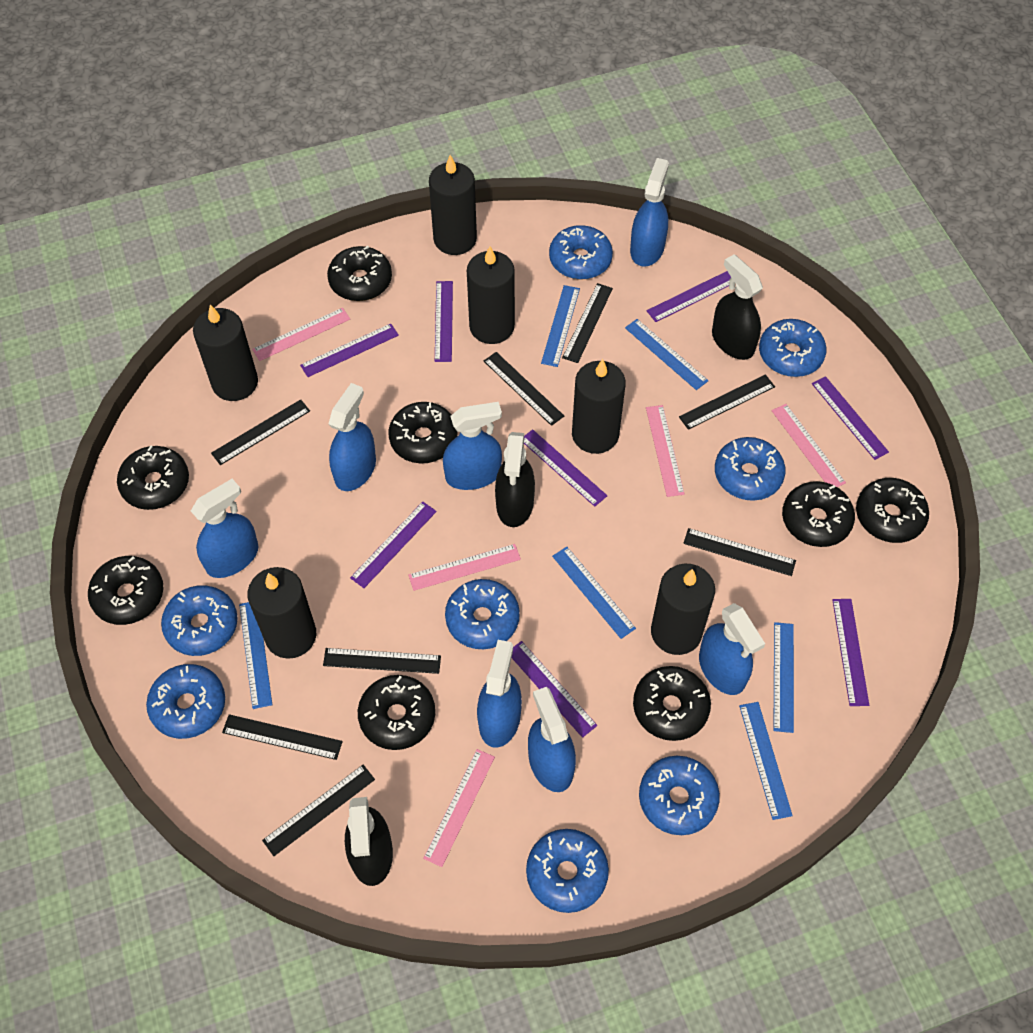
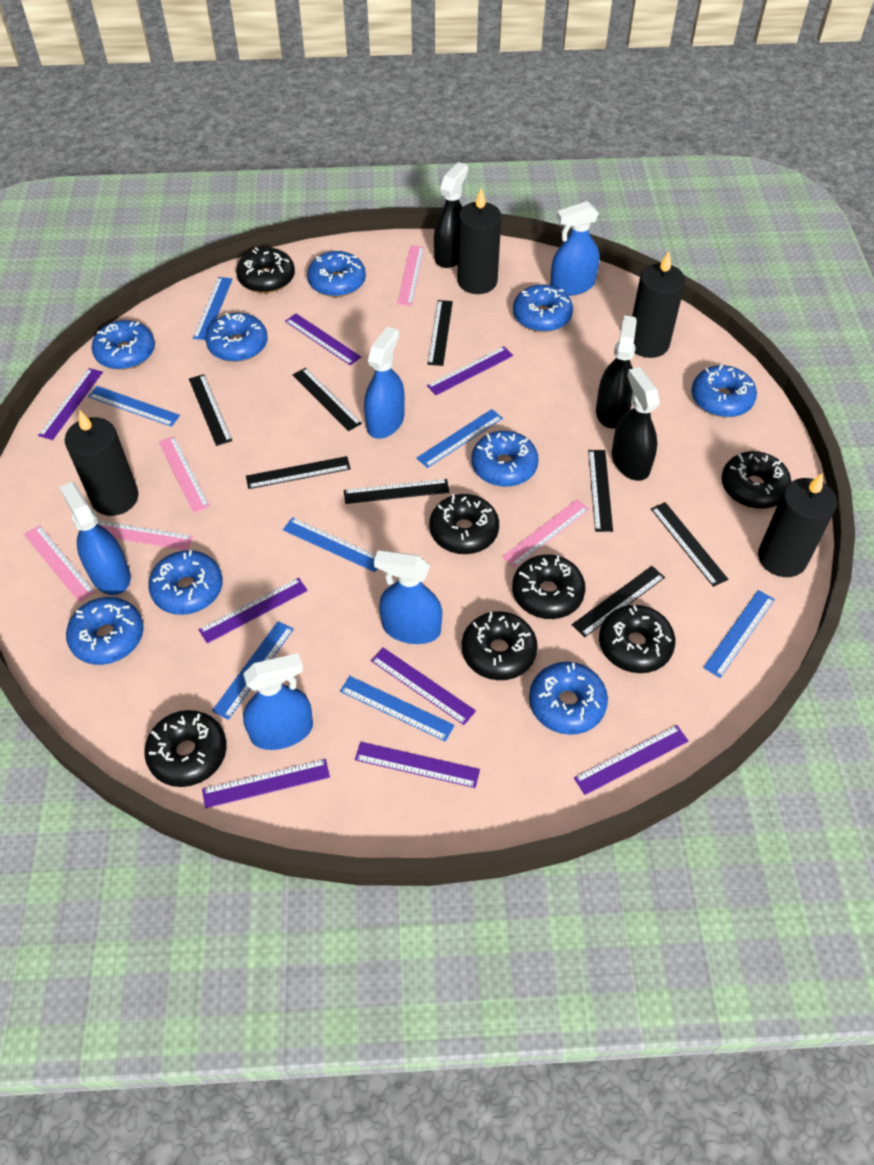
black candle: 6 -> 4
black donut: 8 -> 7
blue donut: 8 -> 9
blue ruler: 6 -> 7
blue spray bottle: 7 -> 5

